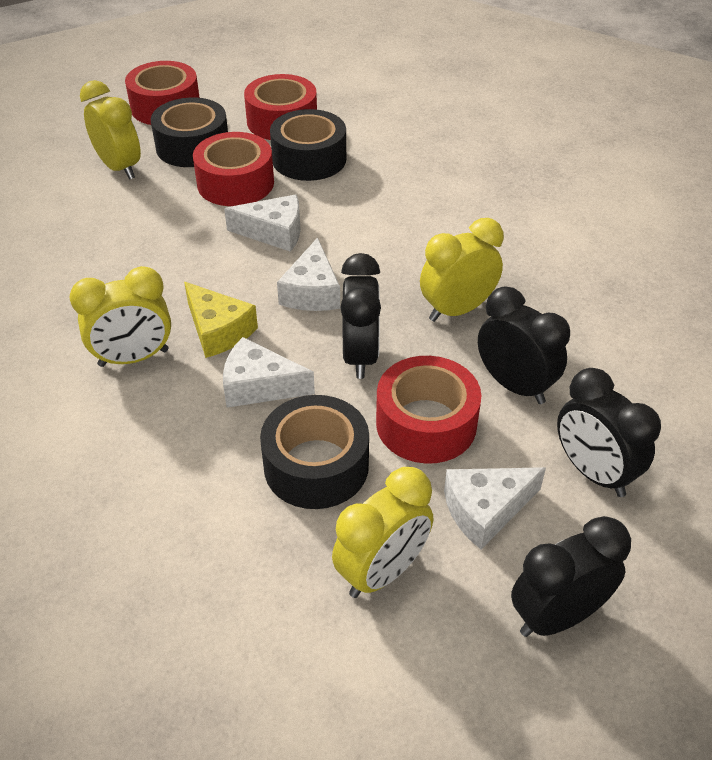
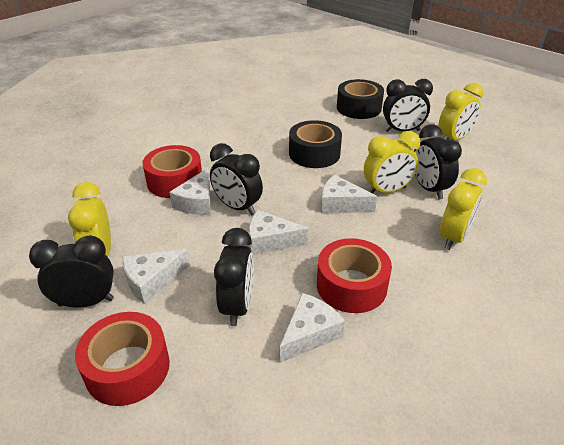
black clock: 4 -> 5
black tape: 3 -> 2
red tape: 4 -> 3
white cheese: 4 -> 5
yellow cheese: 1 -> 0

